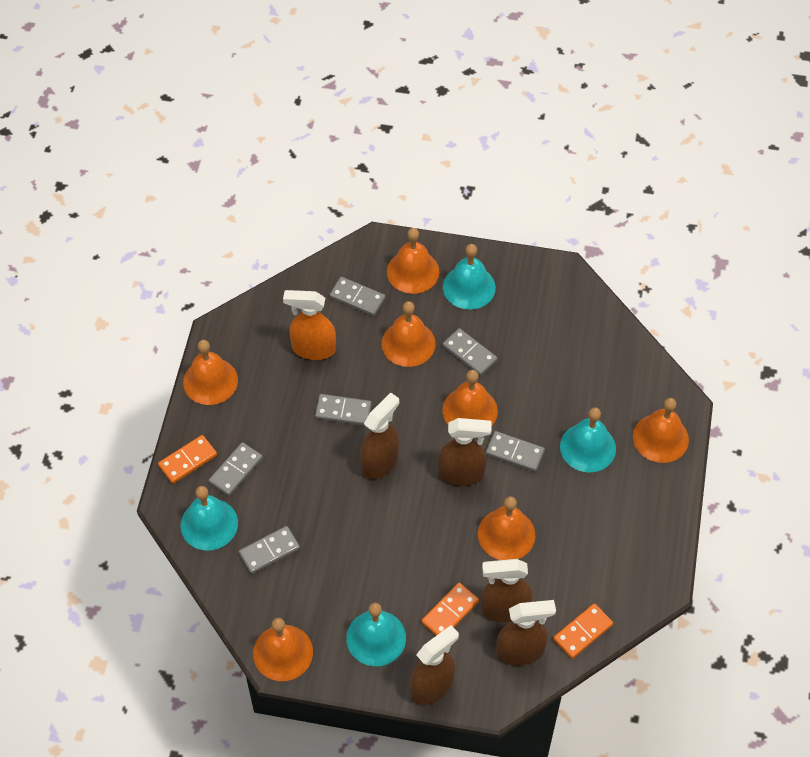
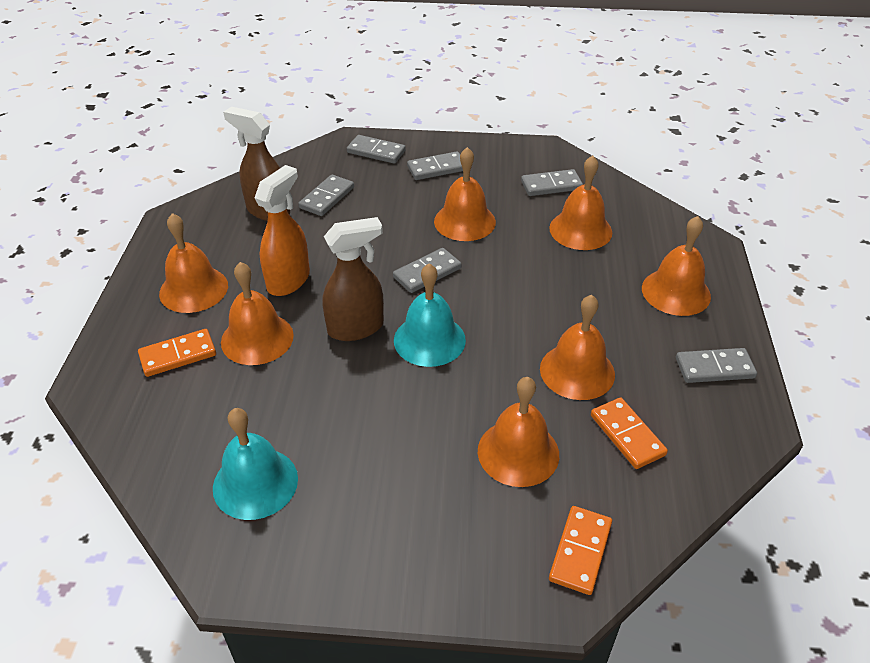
brown spray bottle: 5 -> 2
turquoise bell: 4 -> 2

